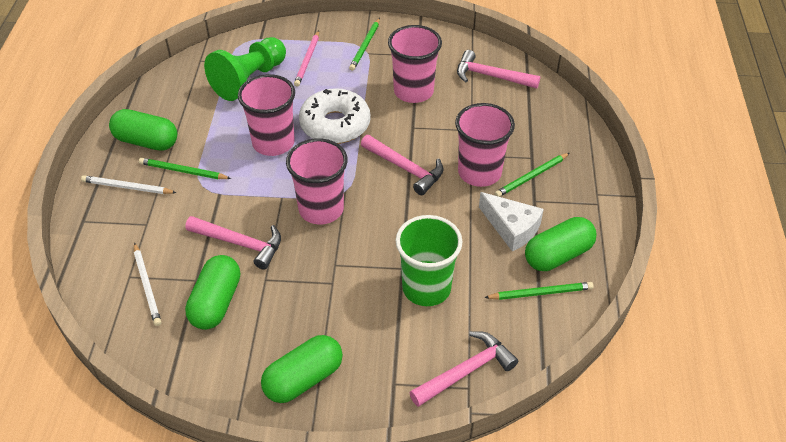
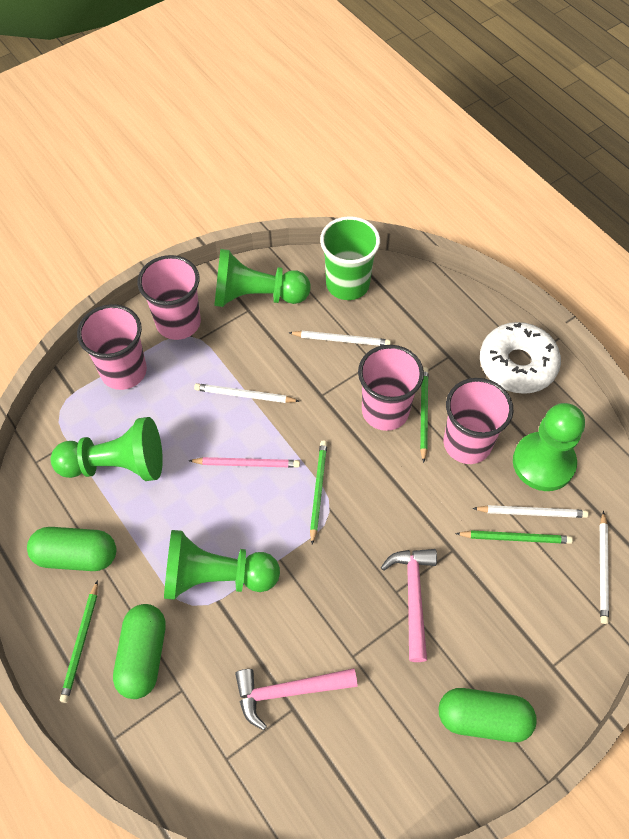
green capsule: 4 -> 3
green pawn: 1 -> 4
pink hammer: 4 -> 2
white cheese: 1 -> 0
white pencil: 2 -> 4

